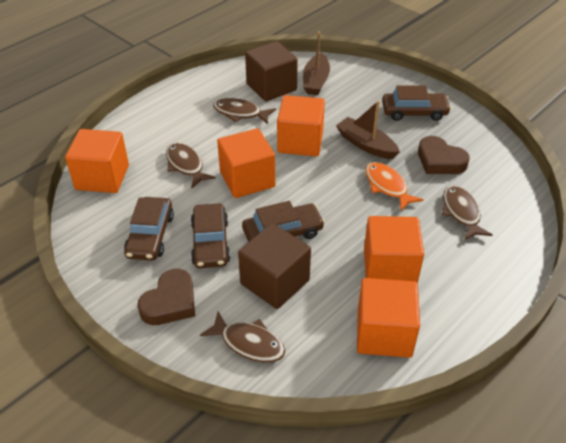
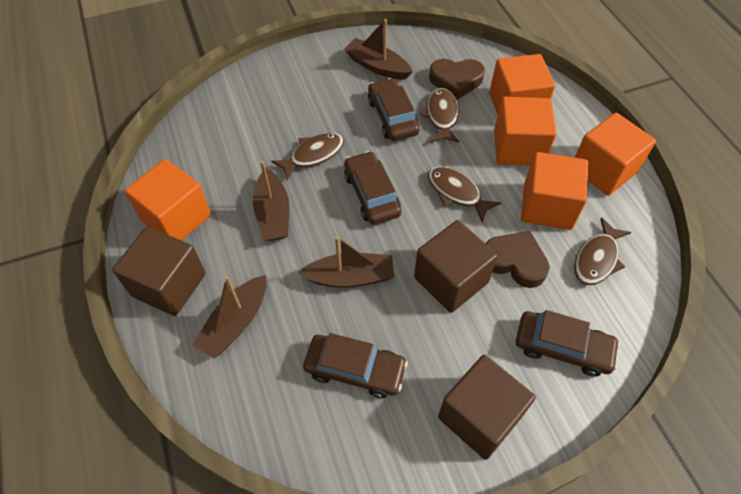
brown boat: 2 -> 4
brown cube: 2 -> 3
orange fish: 1 -> 0

